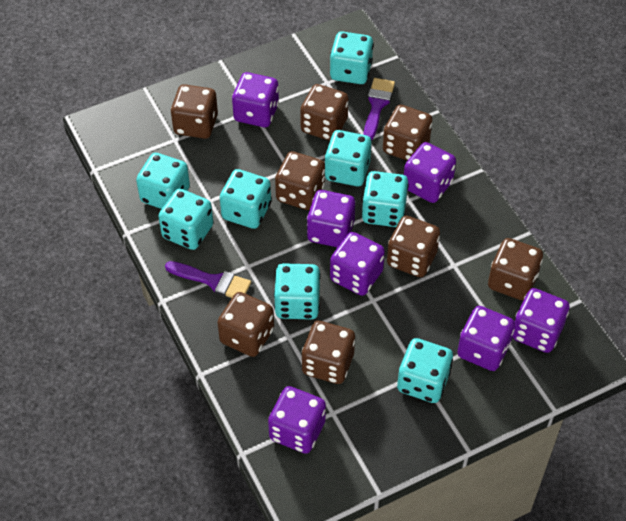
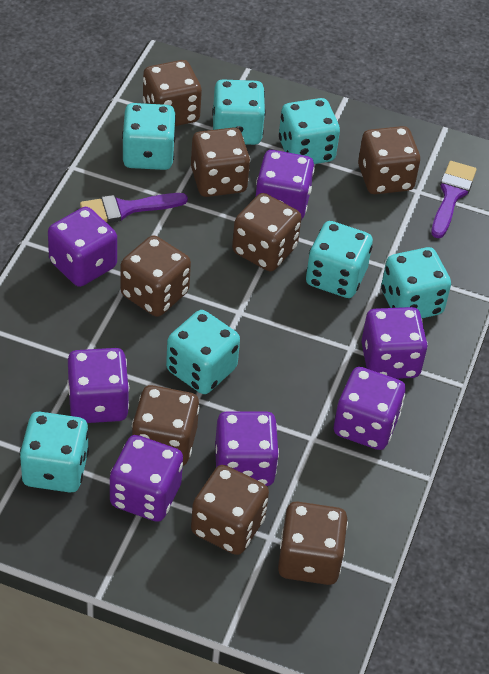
turquoise dice: 8 -> 7

